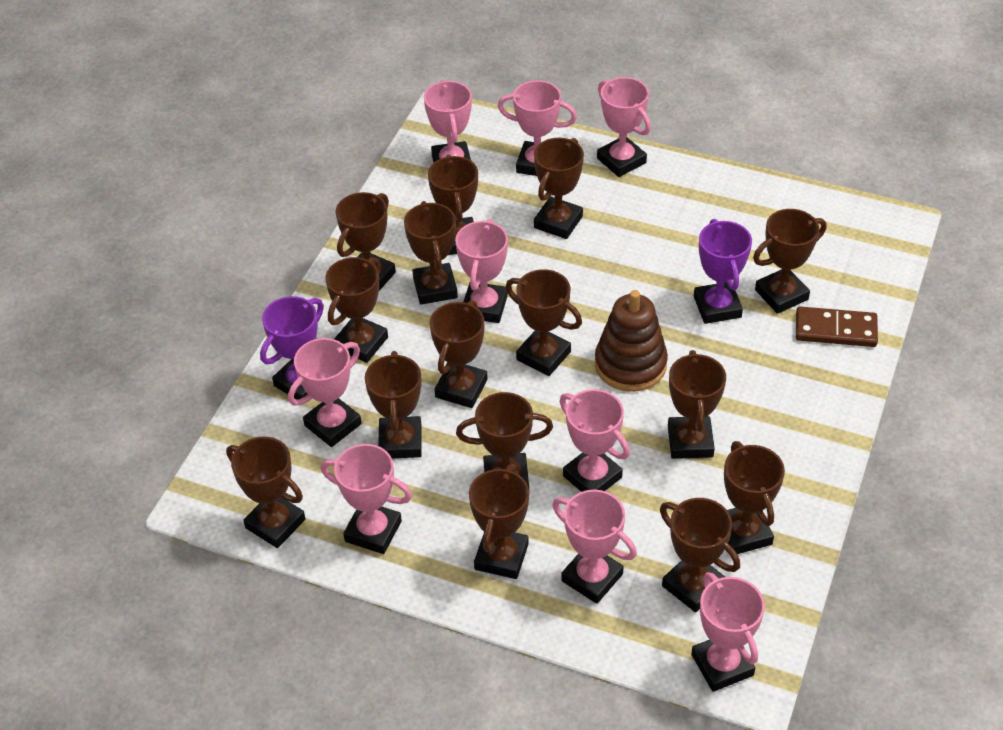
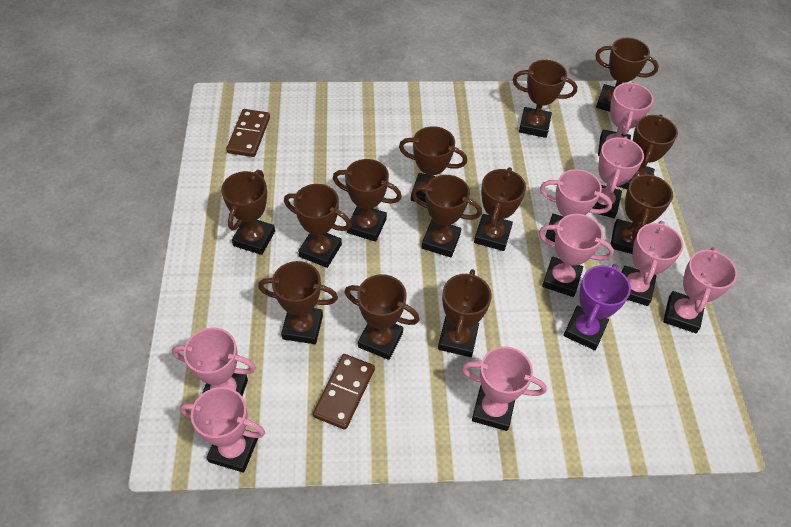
brown domino: 1 -> 2
brown stacking toy: 1 -> 0
brown trophy: 15 -> 13
purple trophy: 2 -> 1

